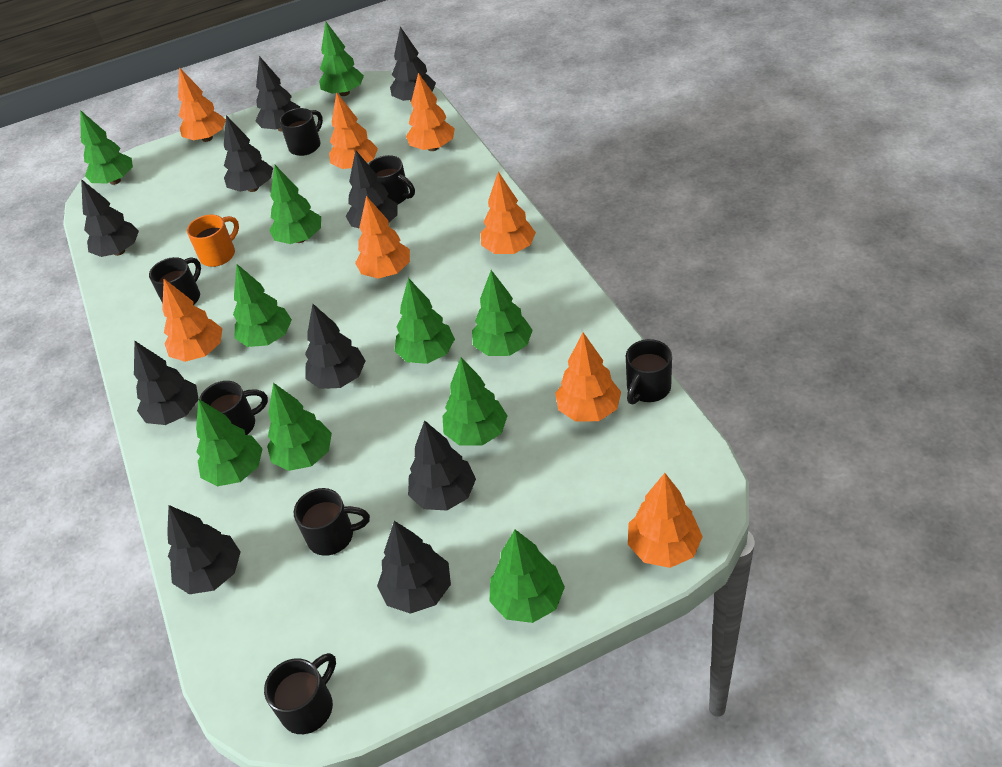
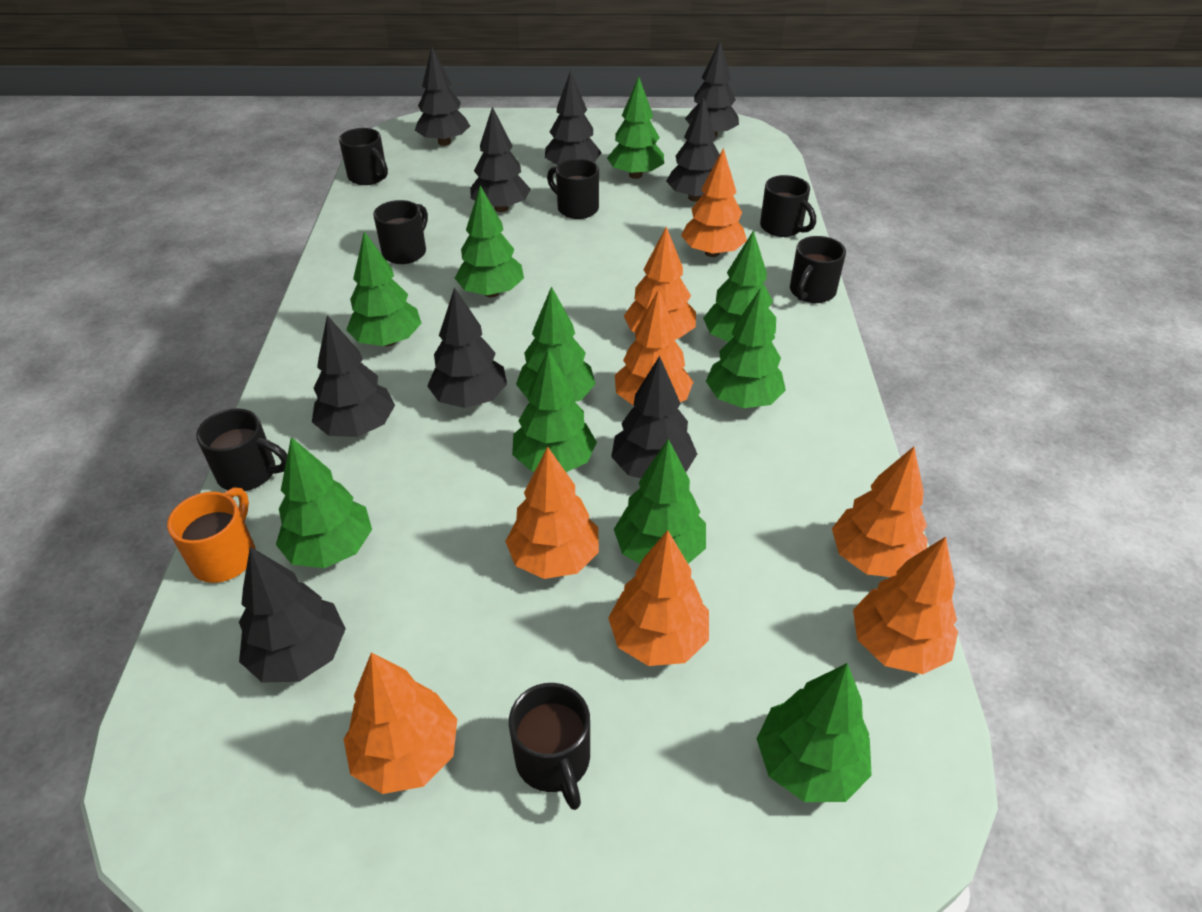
black tree: 10 -> 9

